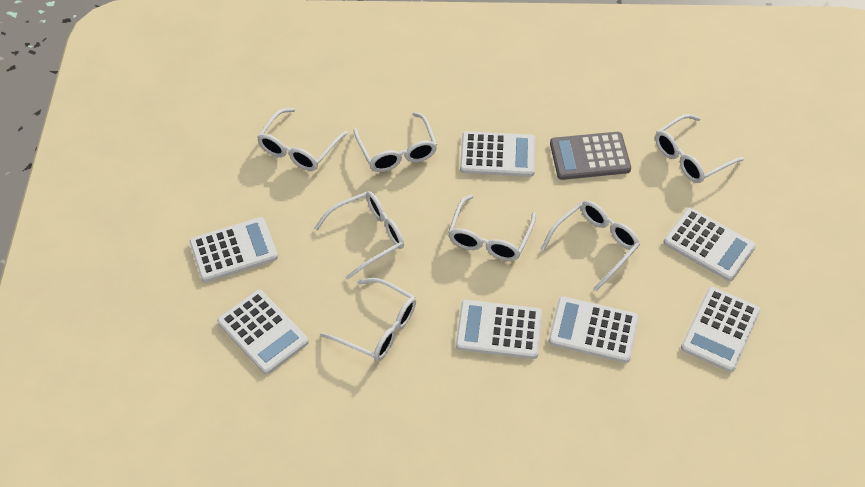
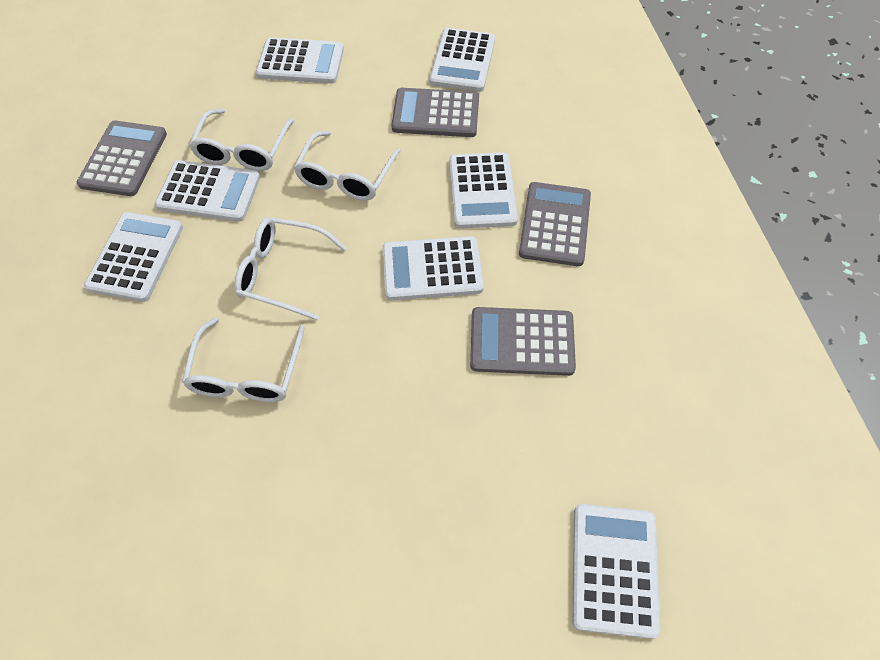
grey calculator: 1 -> 4
white glasses: 7 -> 4

